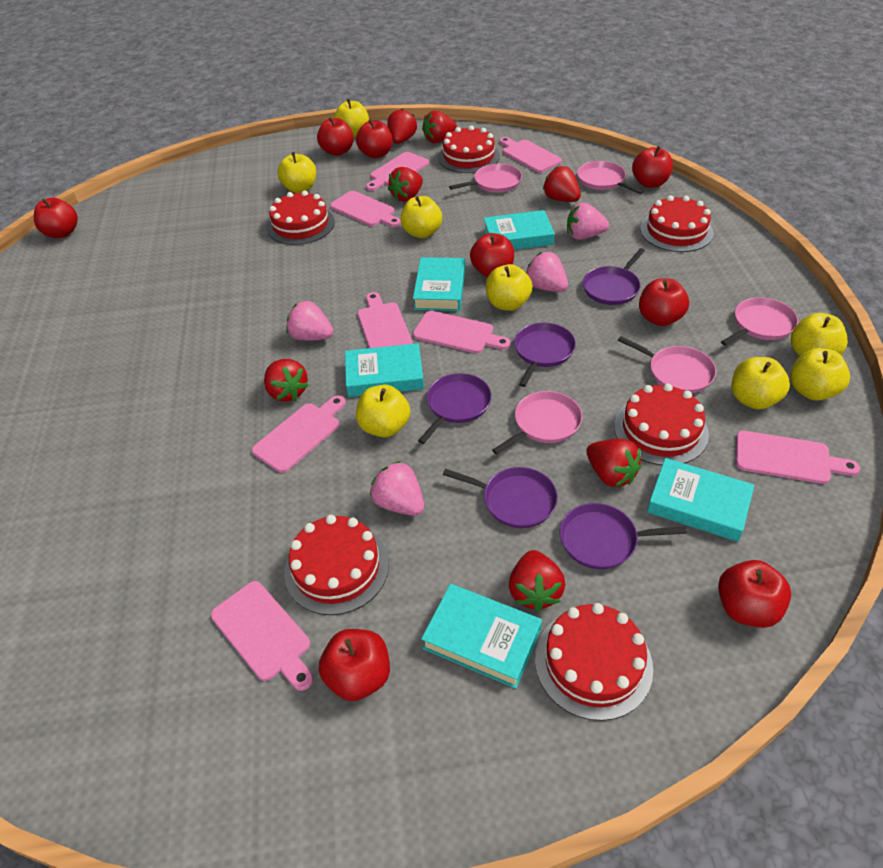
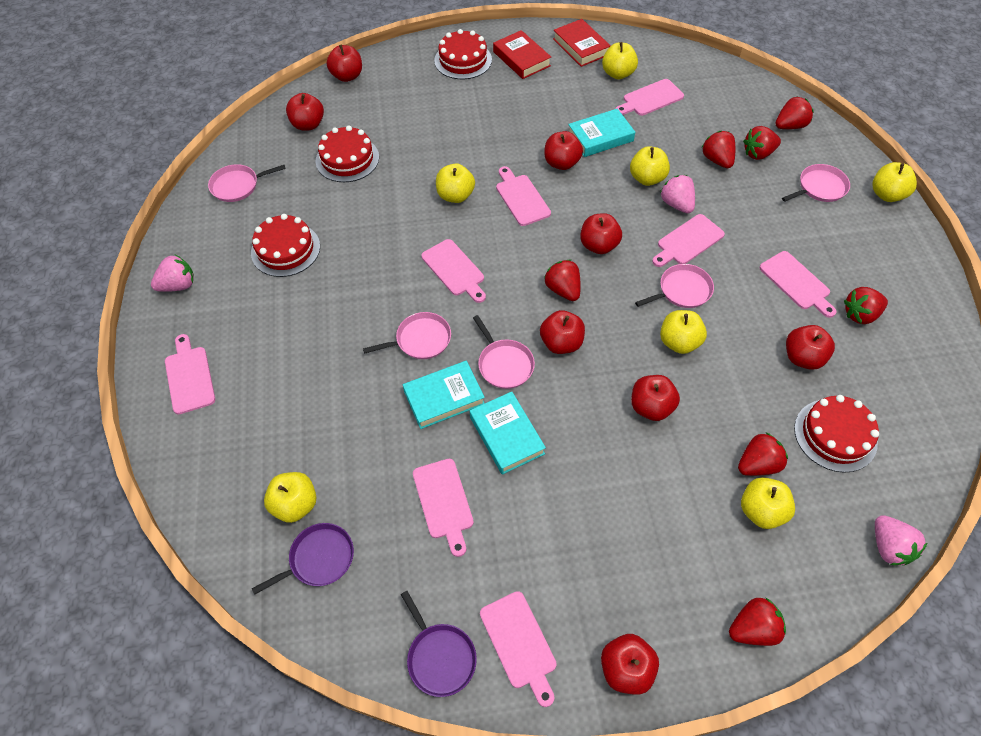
pink strawberry: 4 -> 3
purple pan: 5 -> 2
red book: 0 -> 2
red cake: 6 -> 4
turquoise book: 5 -> 3
yellow apple: 8 -> 7

